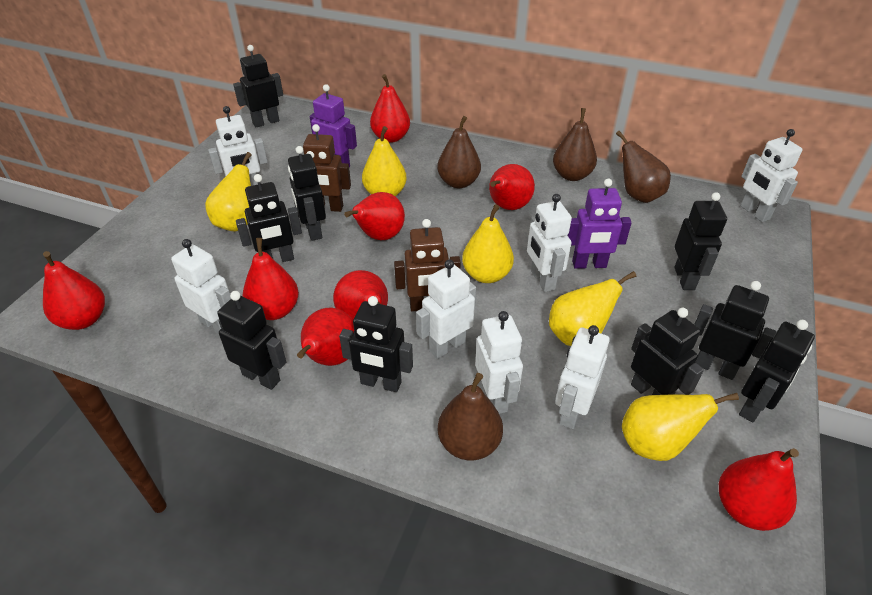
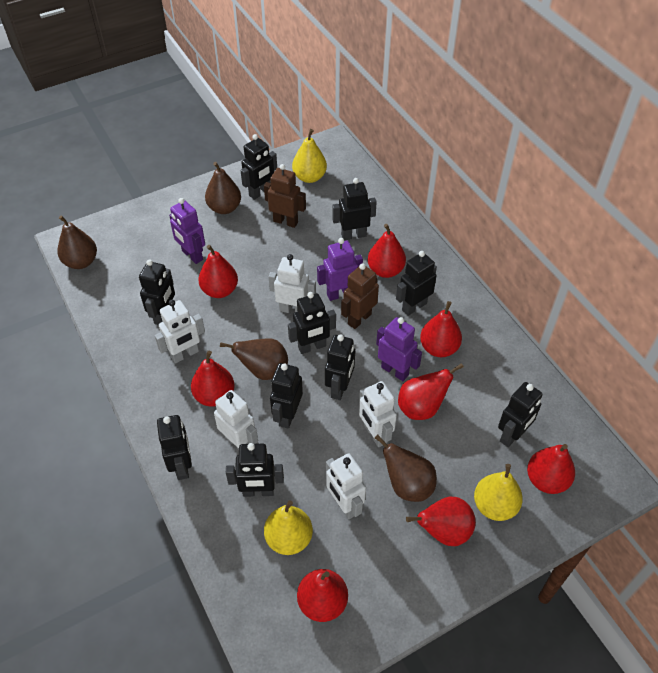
black robot: 9 -> 10
purple robot: 2 -> 3
white robot: 7 -> 5
yellow pear: 5 -> 3

